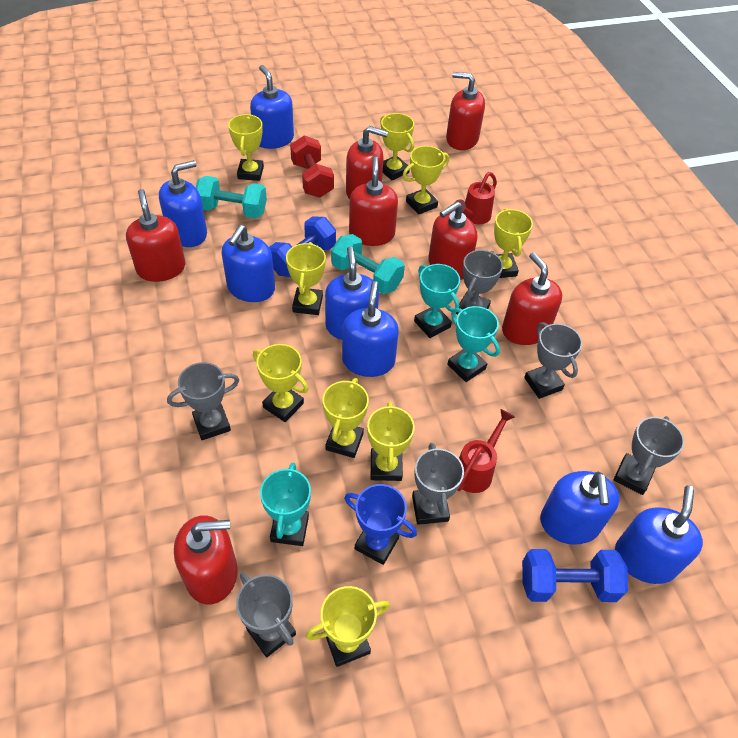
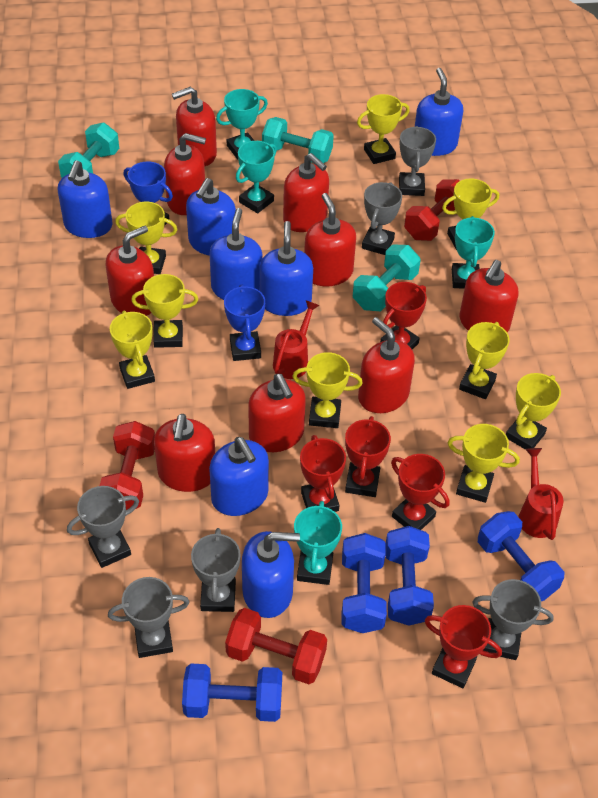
blue dumbbell: 2 -> 4
blue trophy: 1 -> 2
red dumbbell: 1 -> 3
red soap dispenser: 7 -> 9
red trophy: 0 -> 5
turquoise dumbbell: 2 -> 3
turquoise trophy: 3 -> 4

